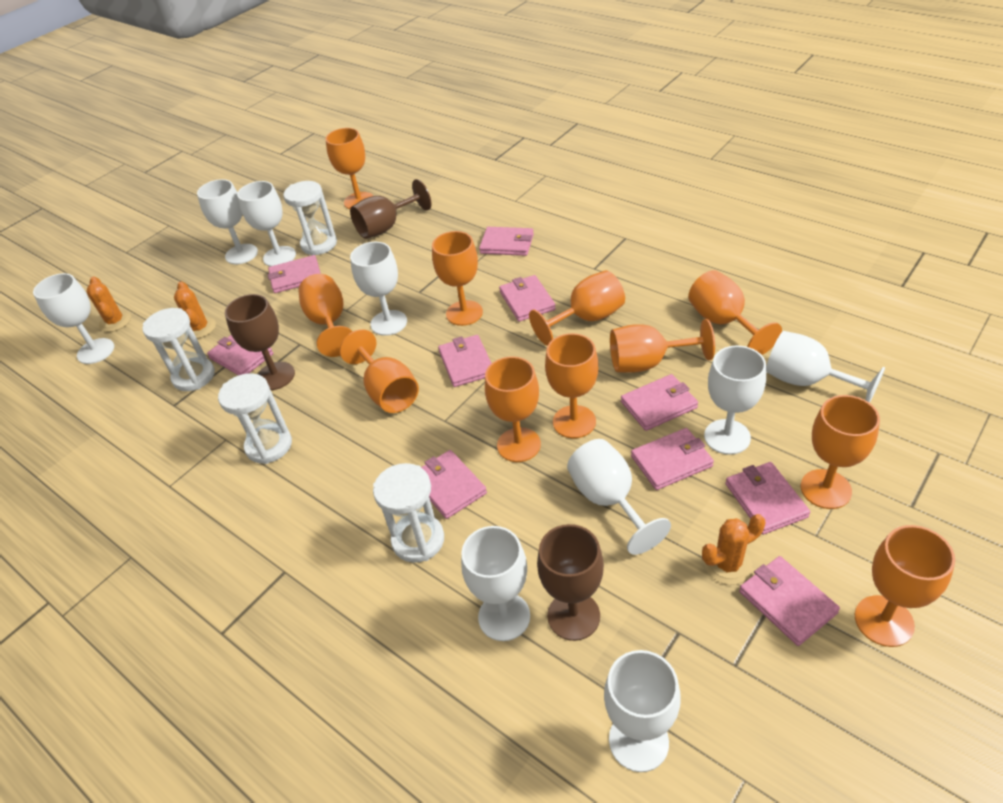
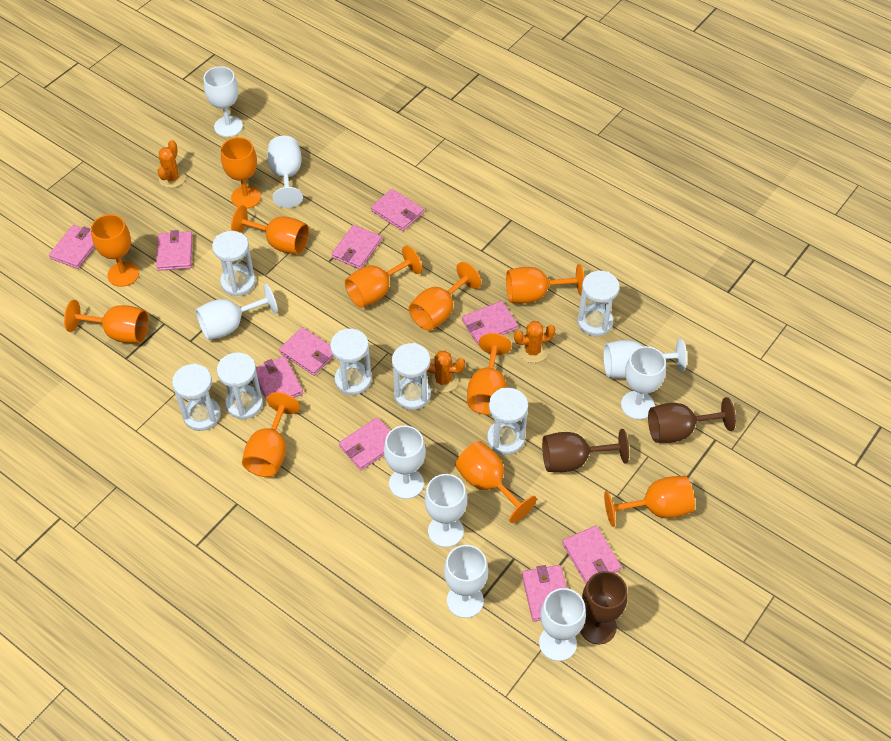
white hourglass: 4 -> 7

